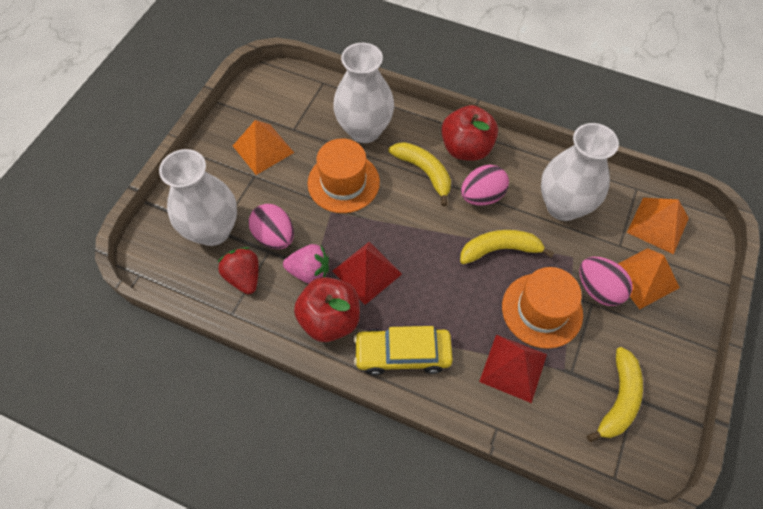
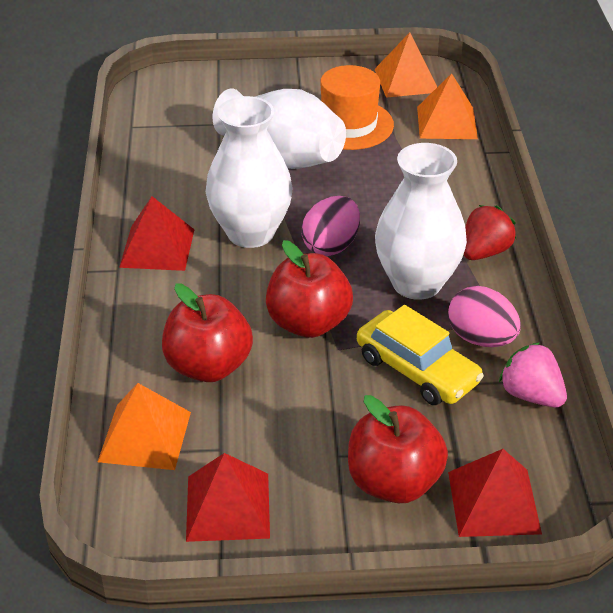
orange hat: 2 -> 1
pink egg: 3 -> 2
red apple: 2 -> 3
red pyramid: 2 -> 3
yellow banana: 3 -> 0

